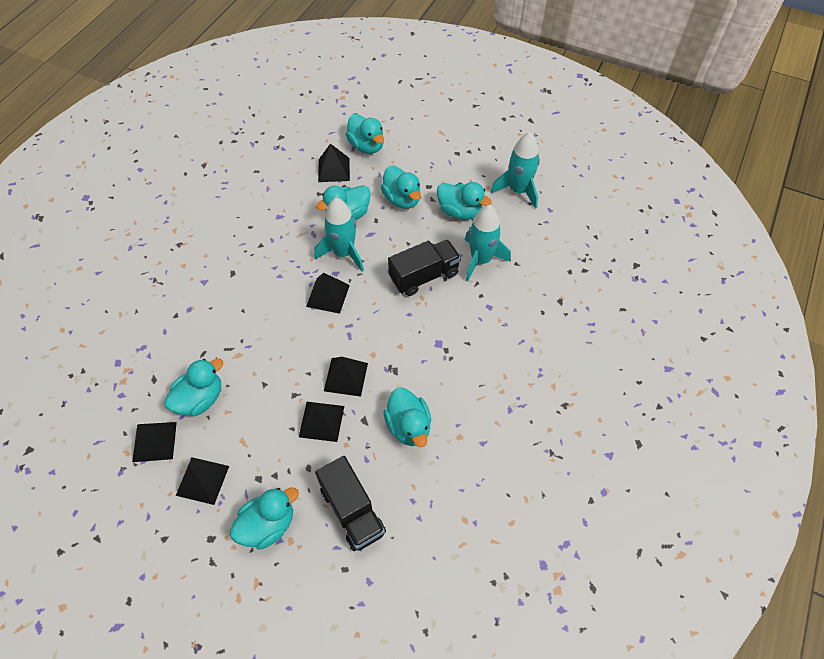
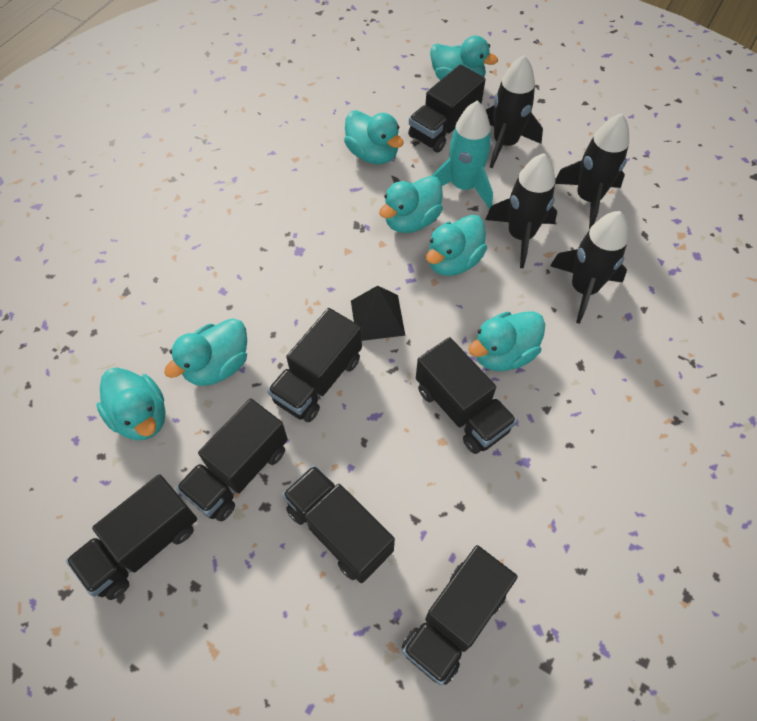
black pyramid: 6 -> 1
black rocket: 0 -> 4
black truck: 2 -> 7
turquoise rocket: 3 -> 1

